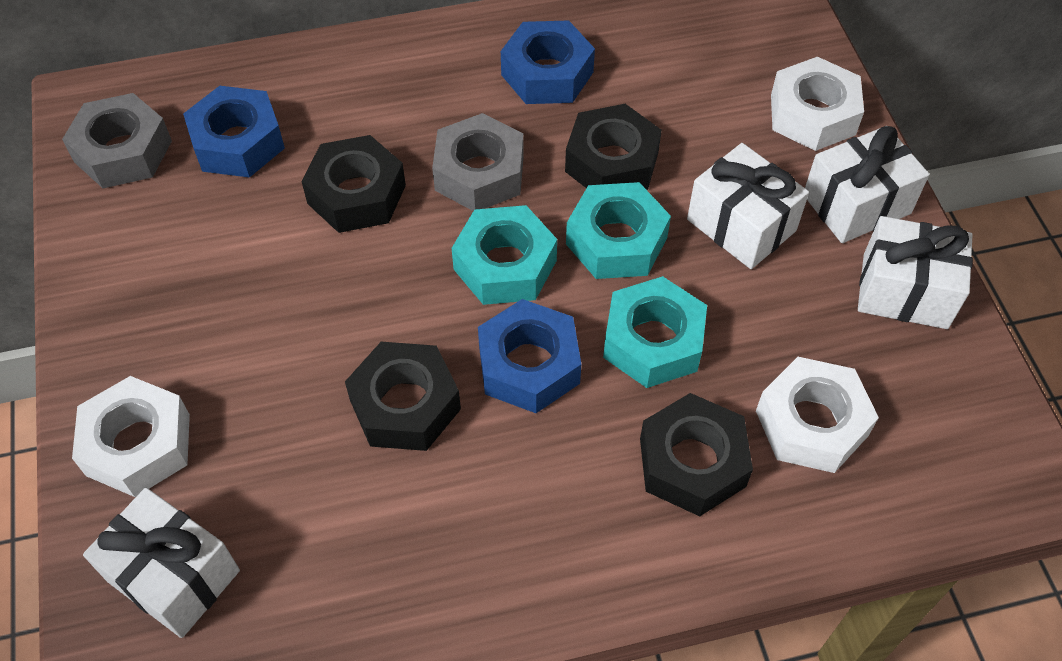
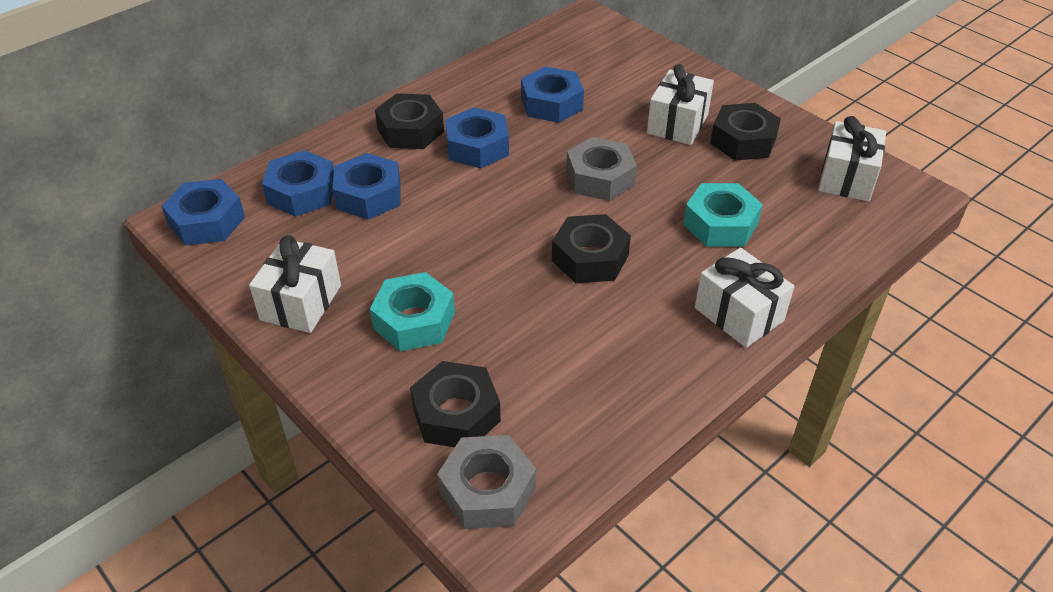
blue nut: 3 -> 5
turquoise nut: 3 -> 2
white nut: 3 -> 0

